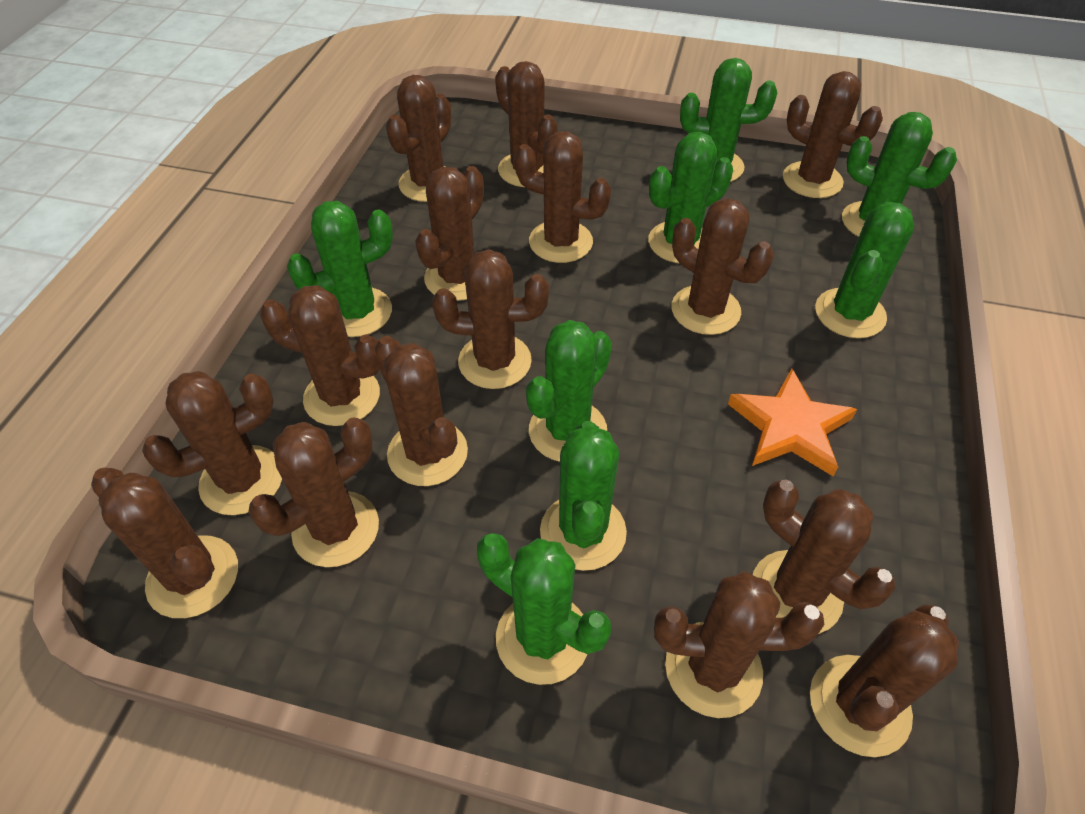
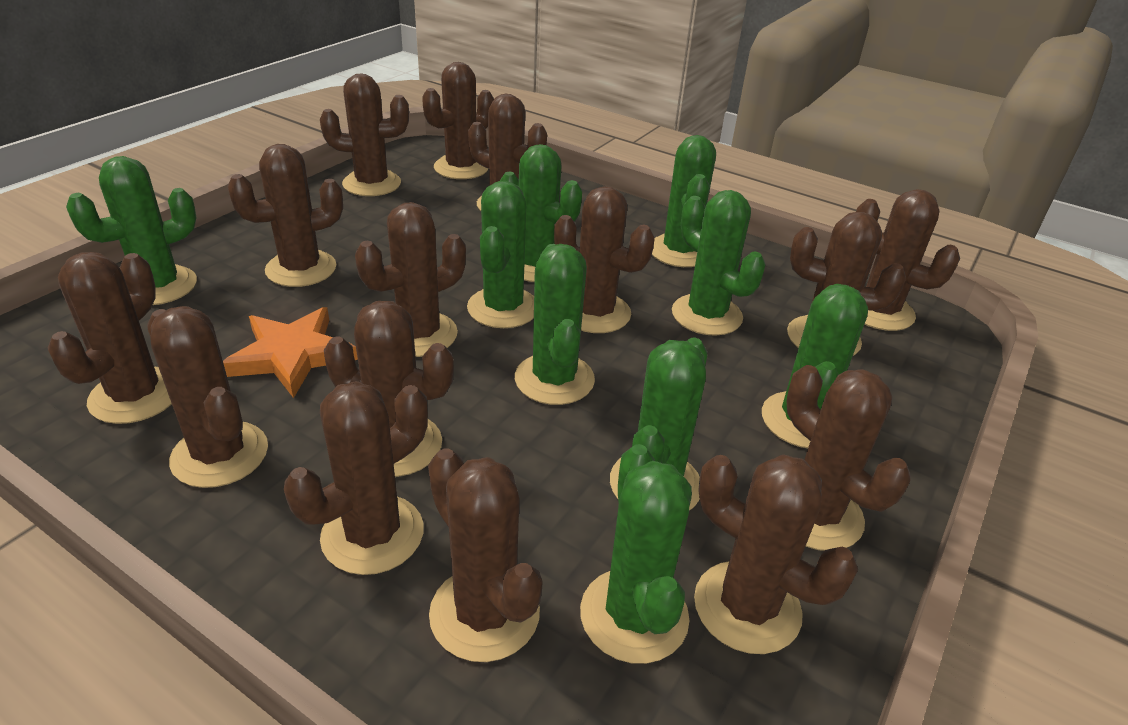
green cactus: 8 -> 9

